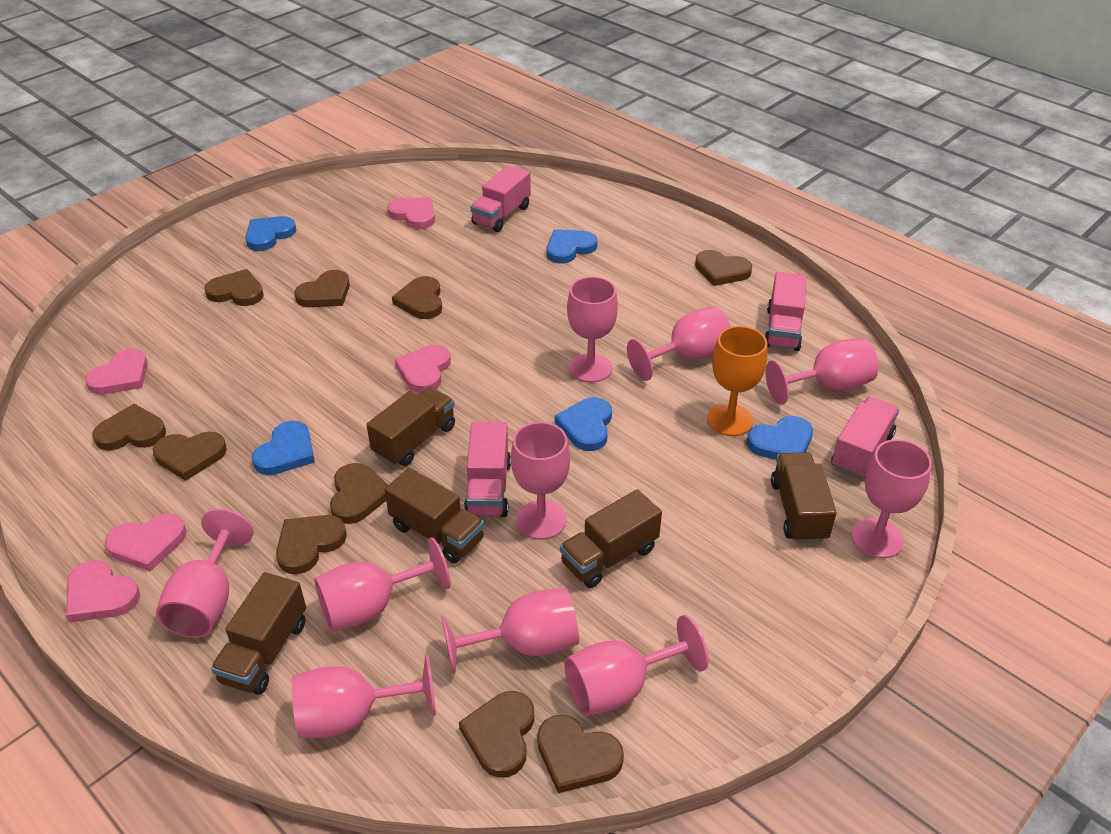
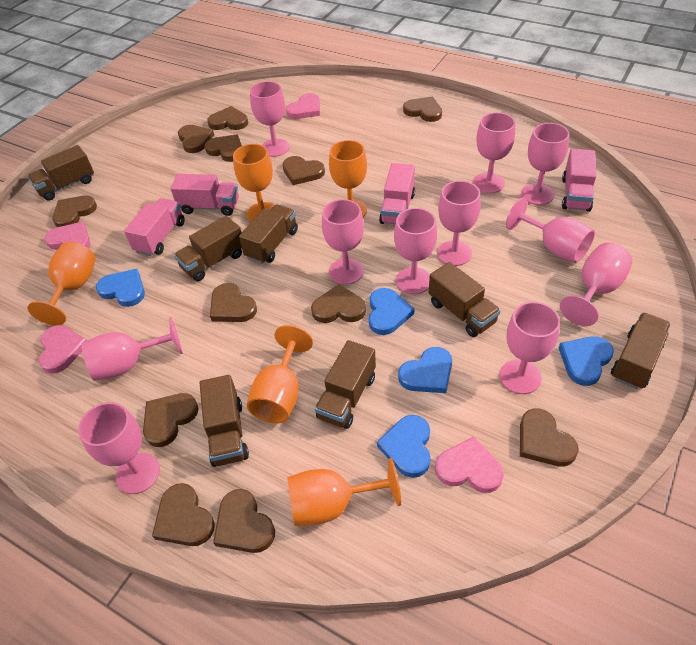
brown heart: 10 -> 12
brown truck: 5 -> 7
orange goblet: 1 -> 5
pink goblet: 10 -> 11
pink heart: 5 -> 4

